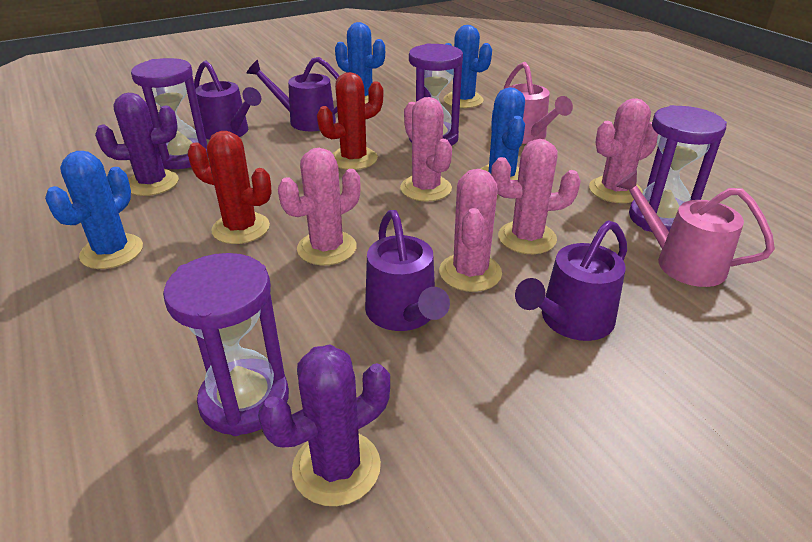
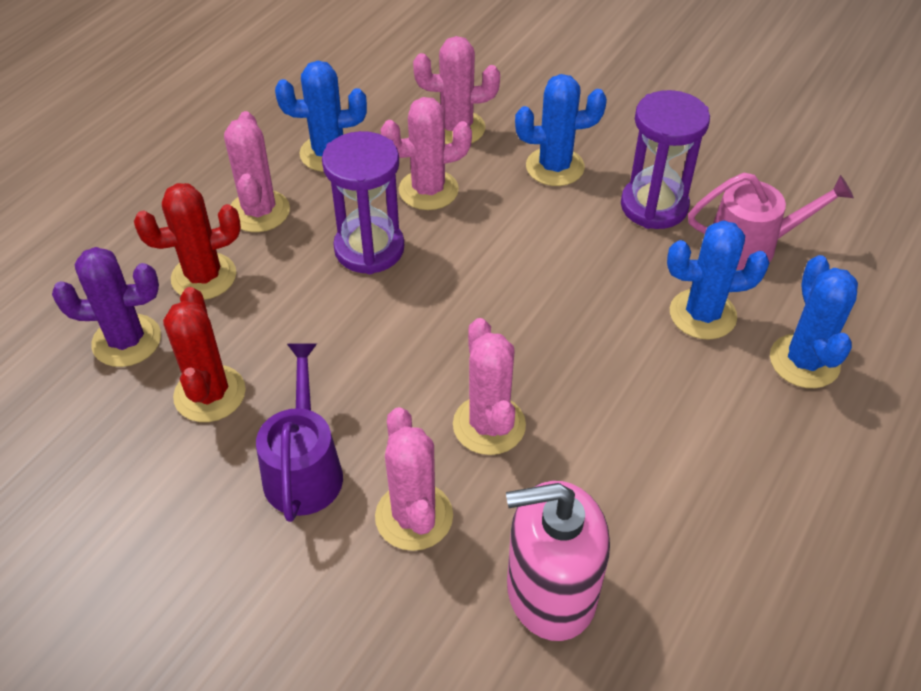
pink soap dispenser: 0 -> 1
pink watering can: 2 -> 1
purple cactus: 2 -> 1
purple hourglass: 4 -> 2
purple watering can: 4 -> 1

